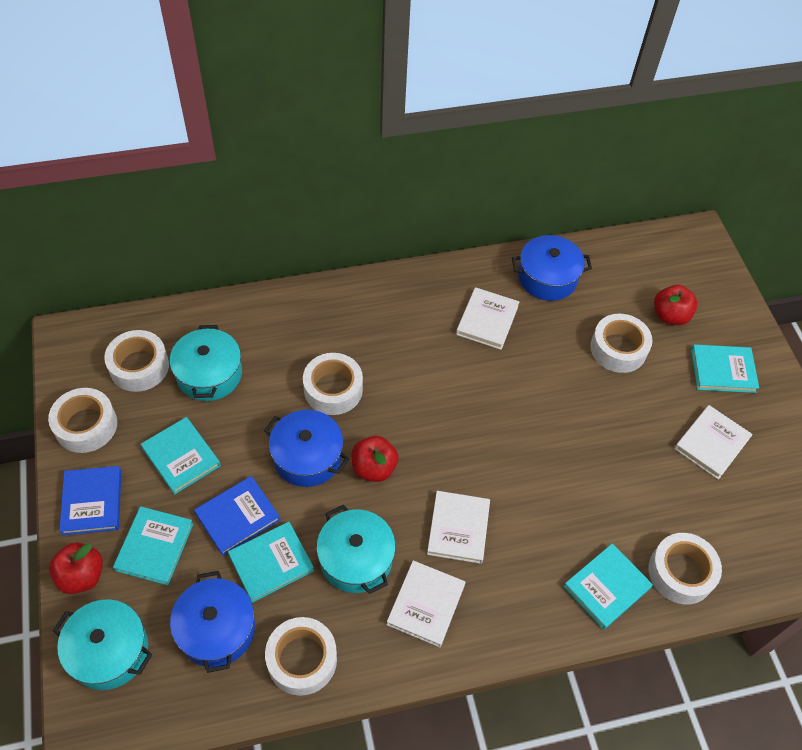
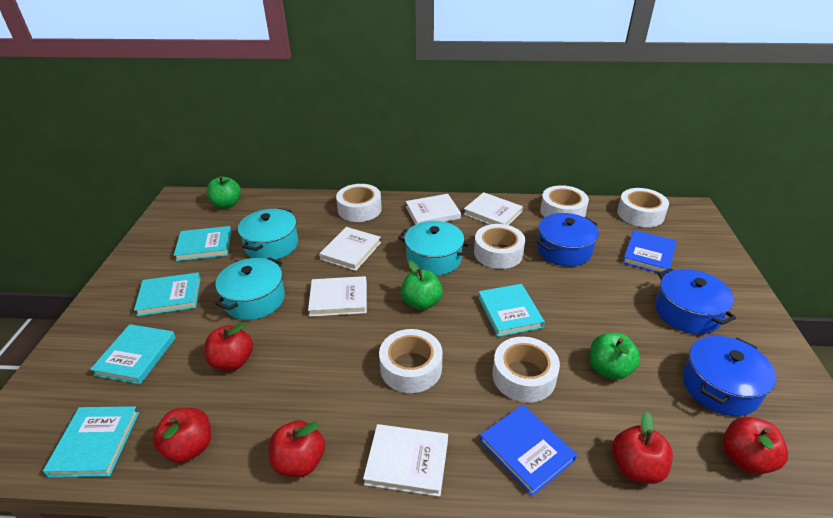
green apple: 0 -> 3
red apple: 3 -> 5
white book: 4 -> 5

